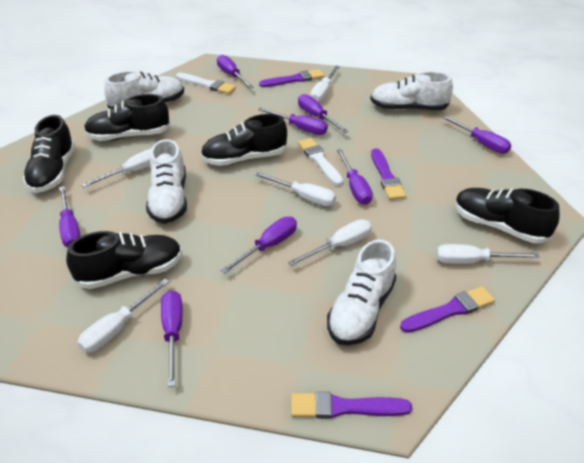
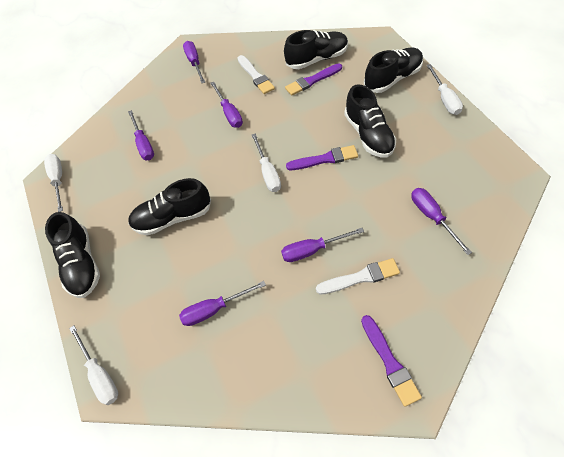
purple brush: 4 -> 3
purple screwdriver: 8 -> 6
white screwdriver: 6 -> 4
white shoe: 4 -> 0

